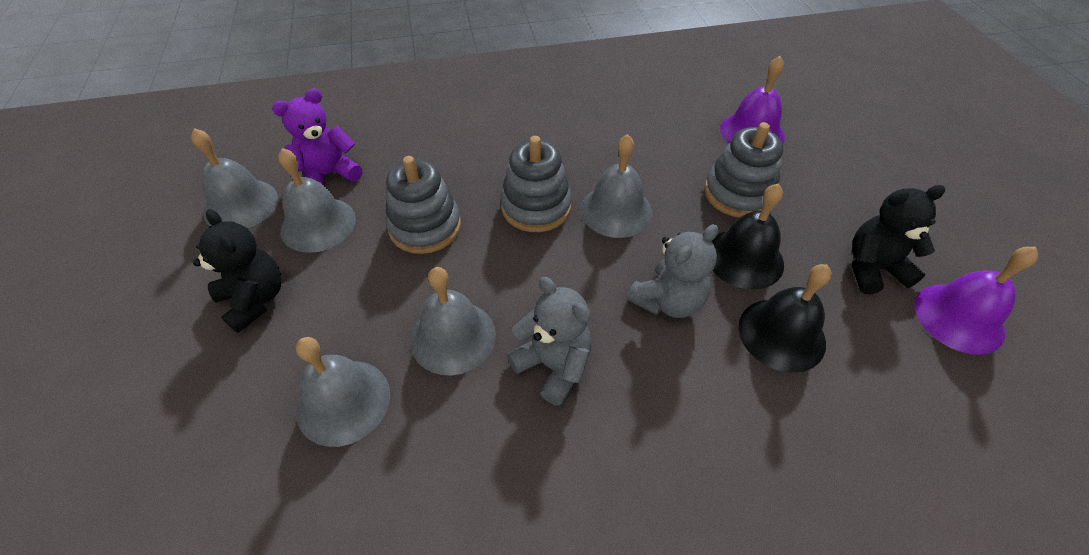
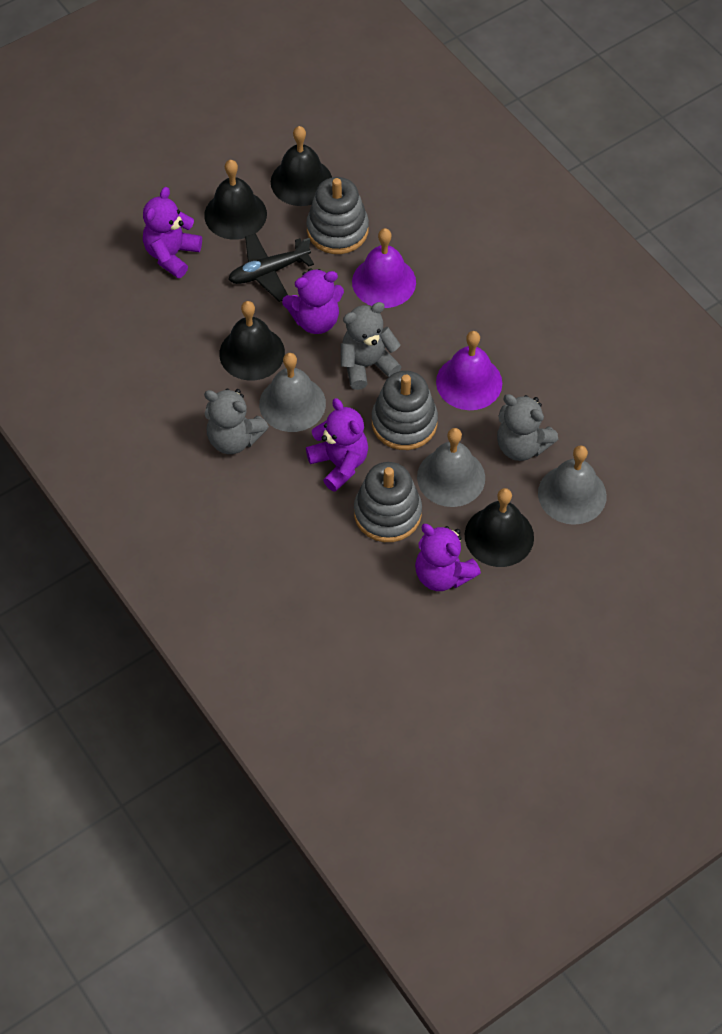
black bell: 2 -> 4
black plane: 0 -> 1
black teddy bear: 2 -> 0
grey bell: 5 -> 3
grey teddy bear: 2 -> 3
purple teddy bear: 1 -> 4

